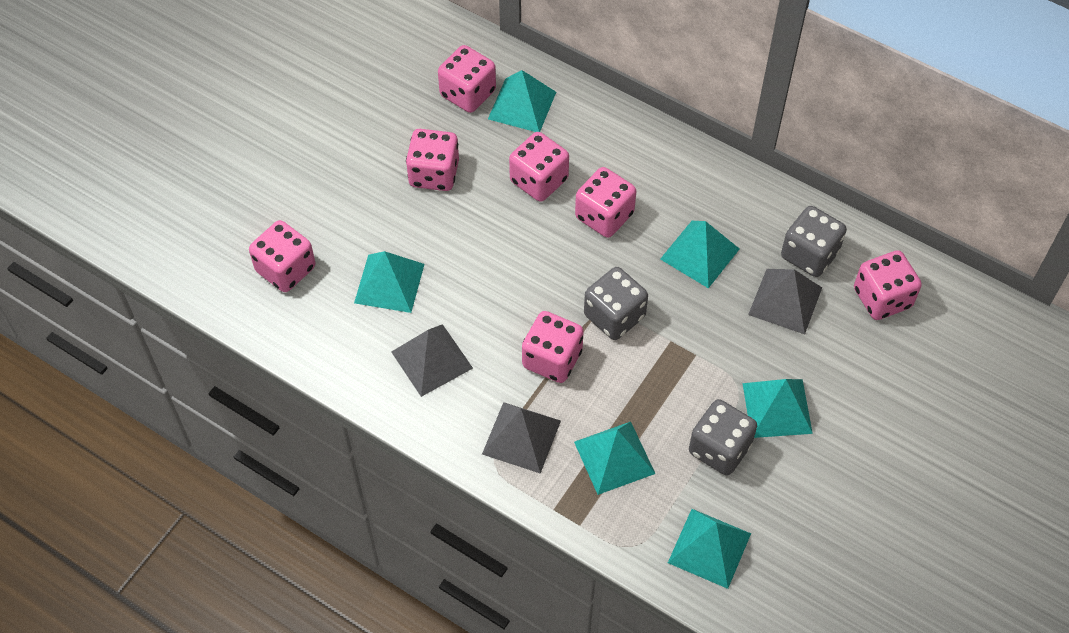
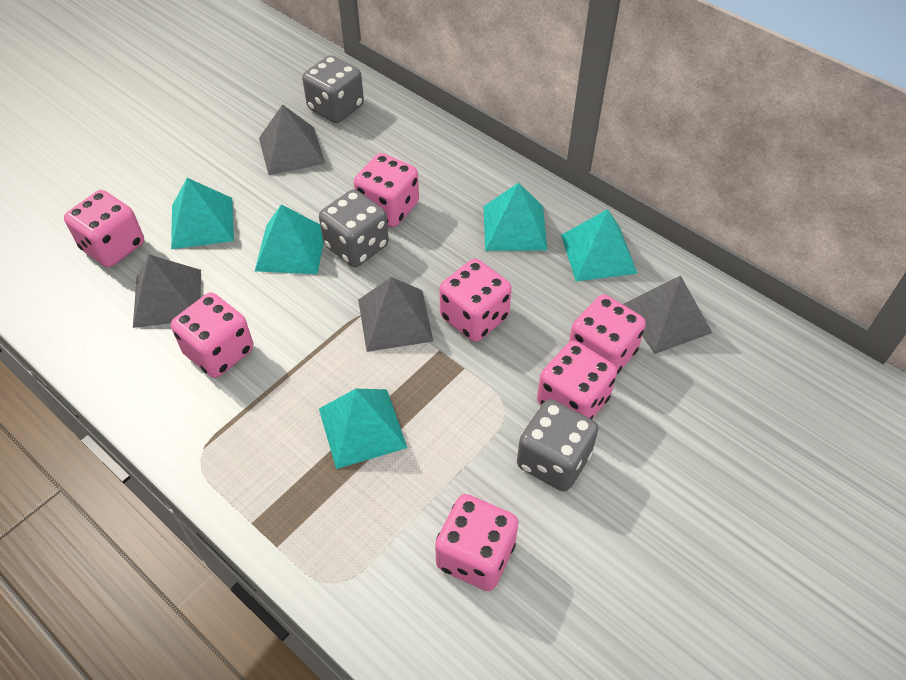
grey pyramid: 3 -> 4
turquoise pyramid: 6 -> 5

